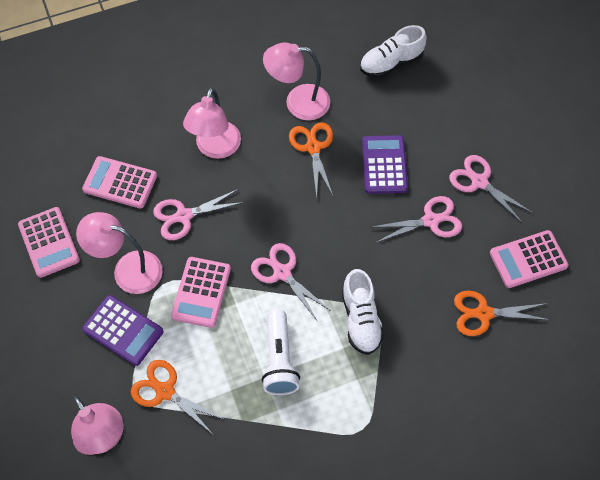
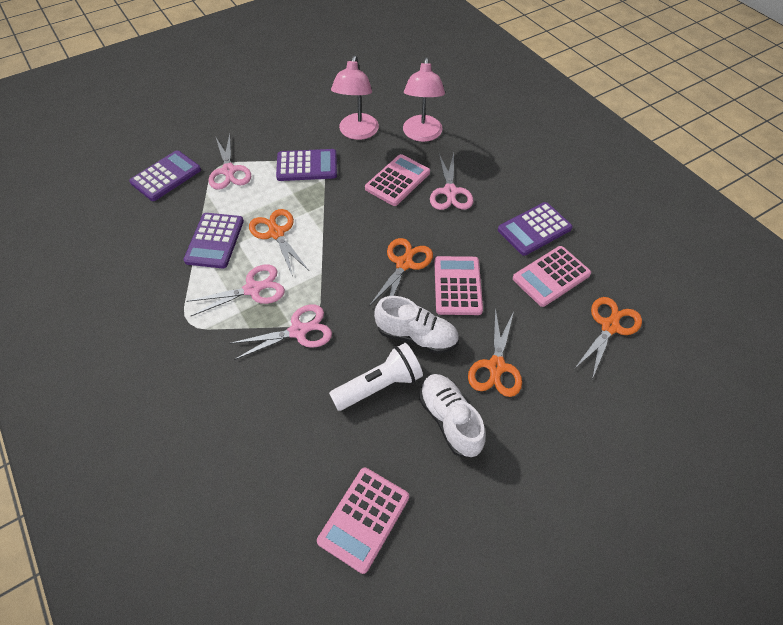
orange scissors: 3 -> 4
pink lamp: 4 -> 2
purple calculator: 2 -> 4

